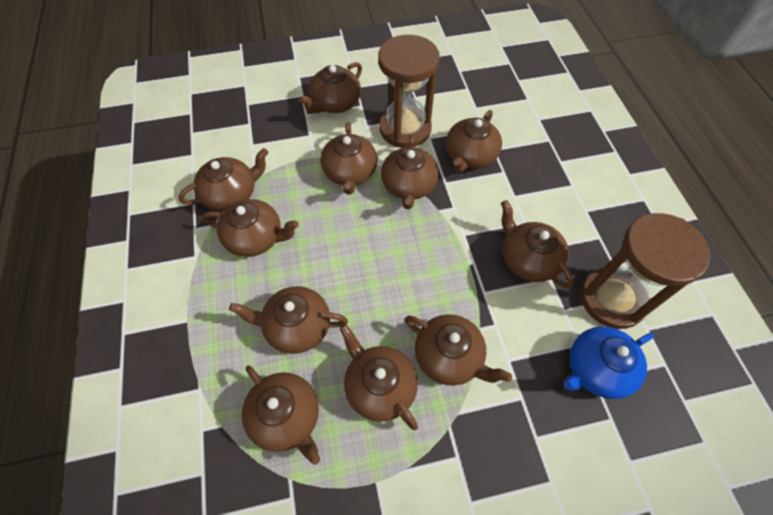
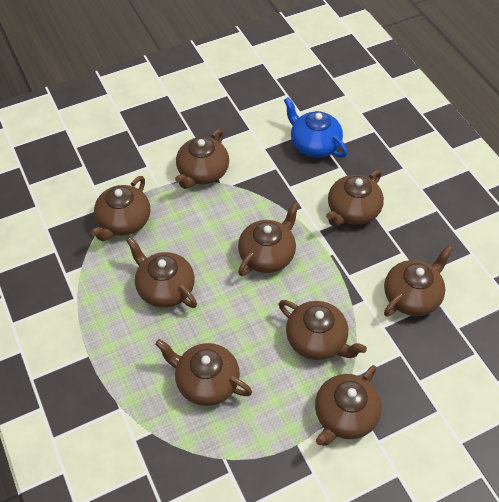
brown hourglass: 2 -> 0
brown teapot: 11 -> 9

